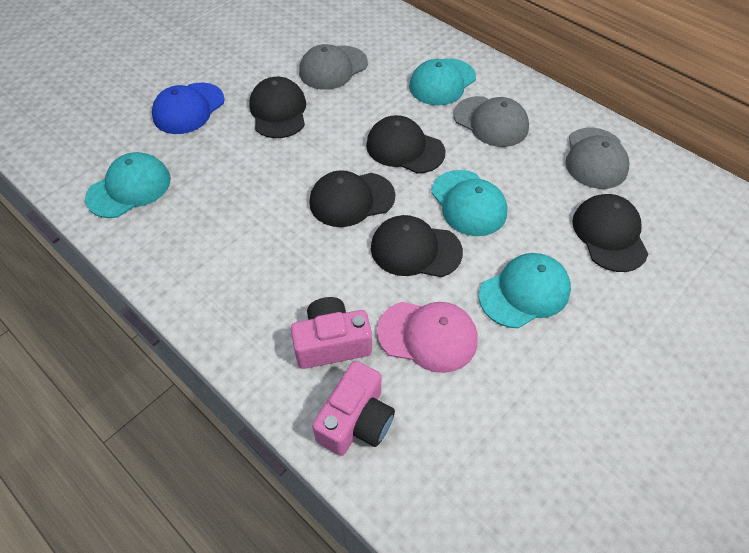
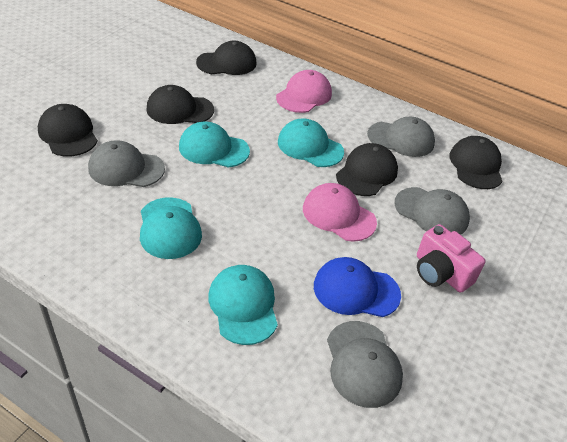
grey cap: 3 -> 4
pink camera: 2 -> 1
pink cap: 1 -> 2

